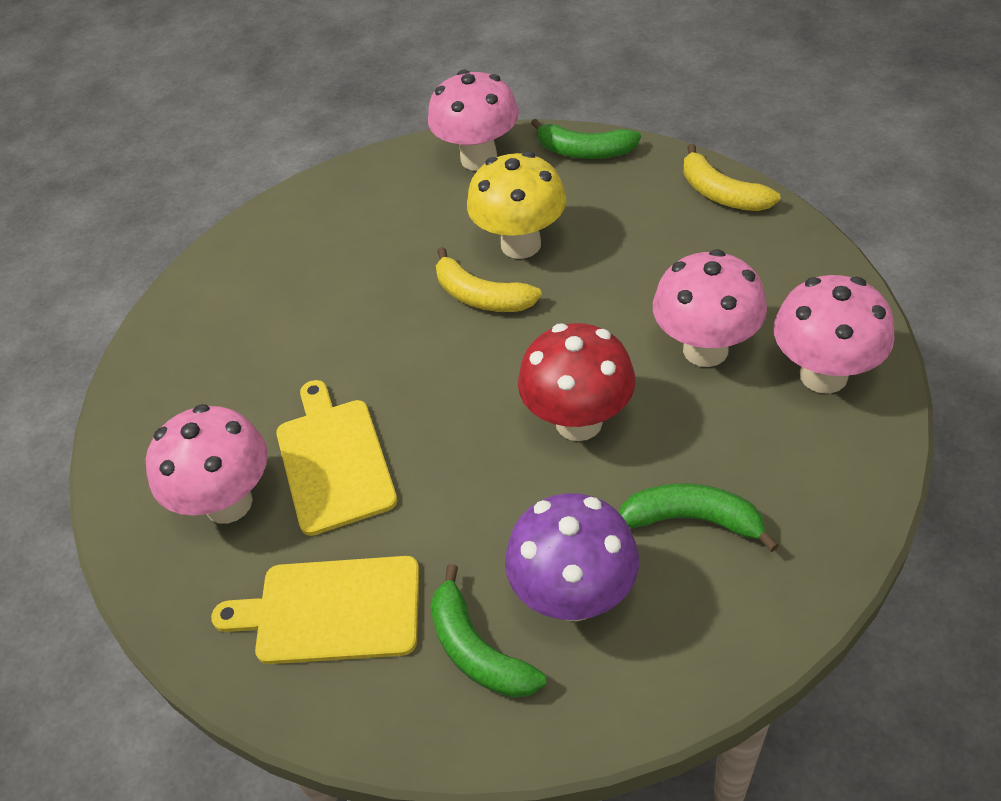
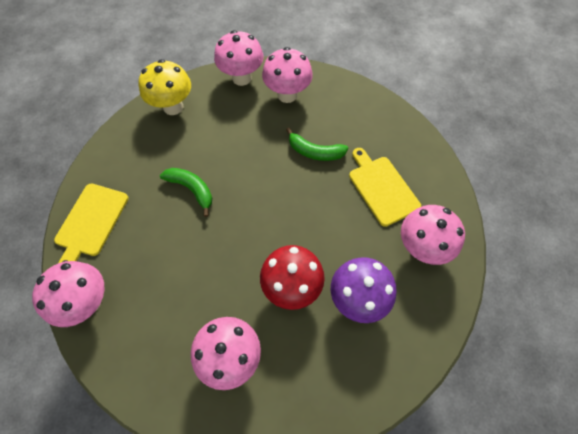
green banana: 3 -> 2
pink mushroom: 4 -> 5
yellow banana: 2 -> 0

